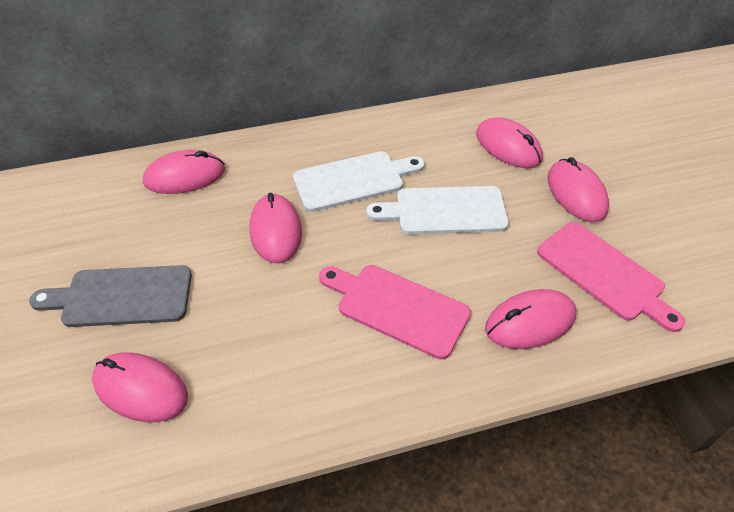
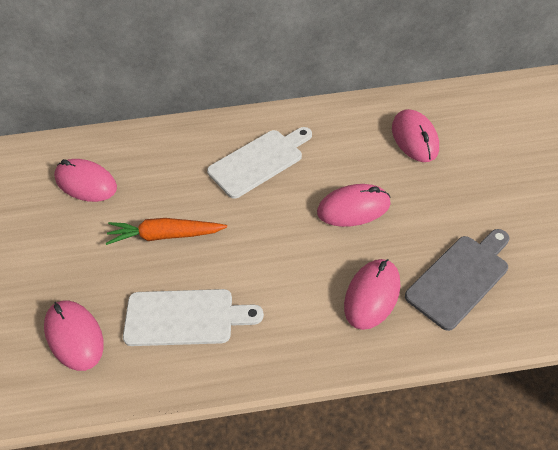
orange carrot: 0 -> 1
pink cutting board: 2 -> 0
pink mouse: 6 -> 5

